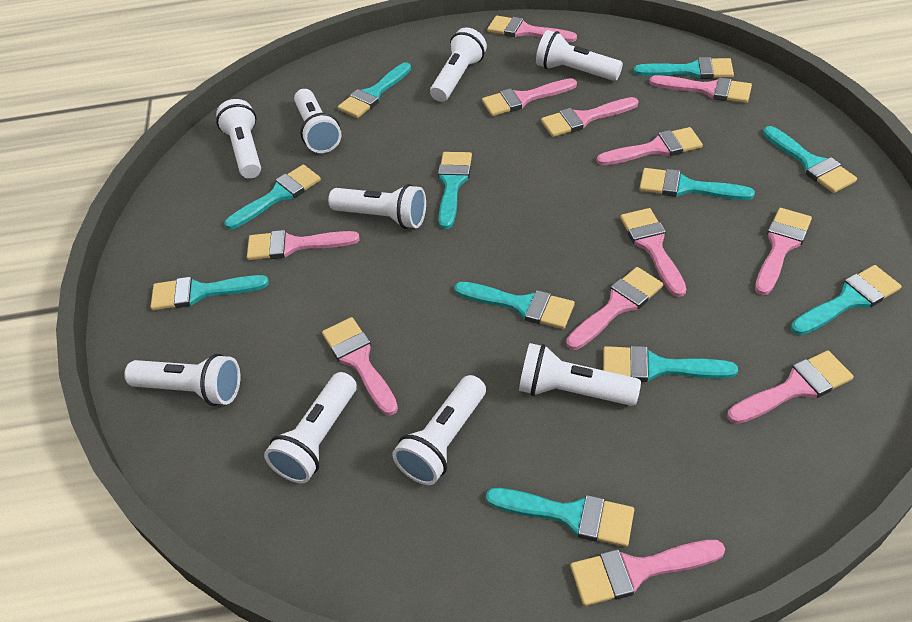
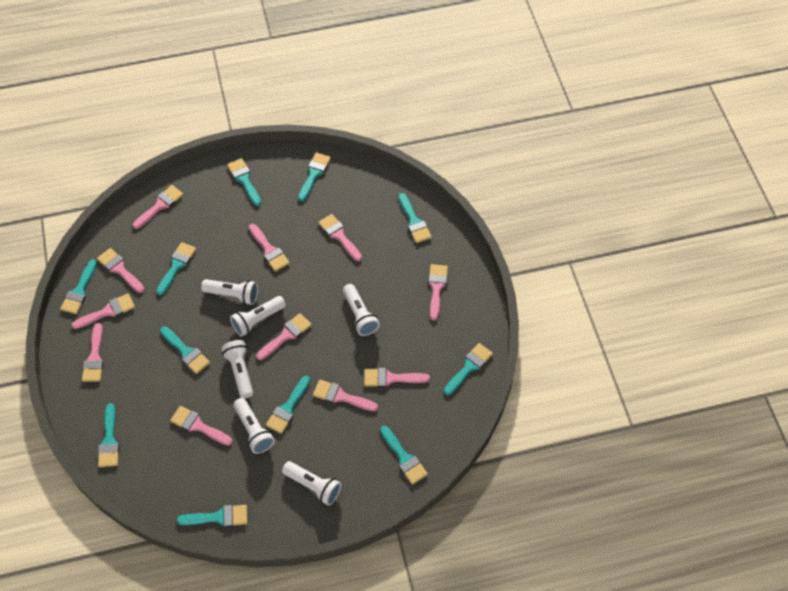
pink brush: 12 -> 11
white flashlight: 9 -> 6

